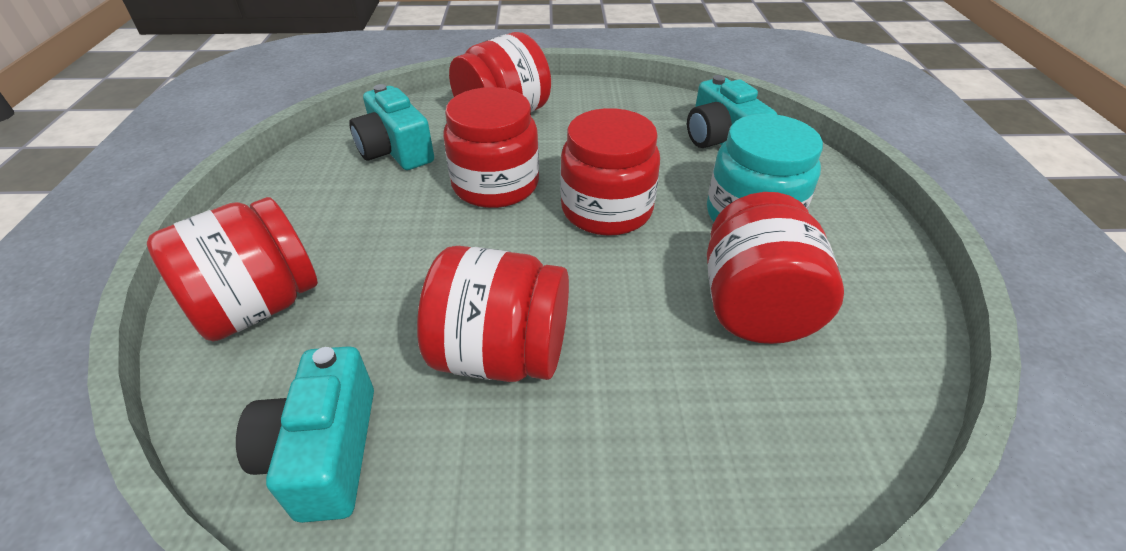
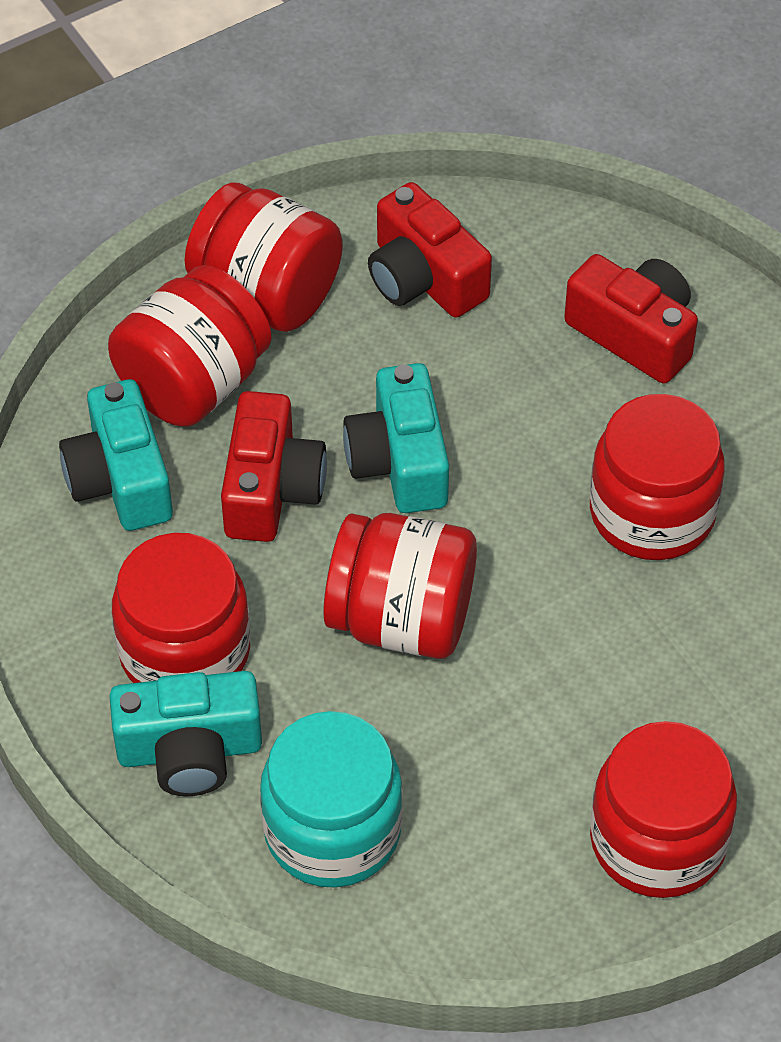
red camera: 0 -> 3

